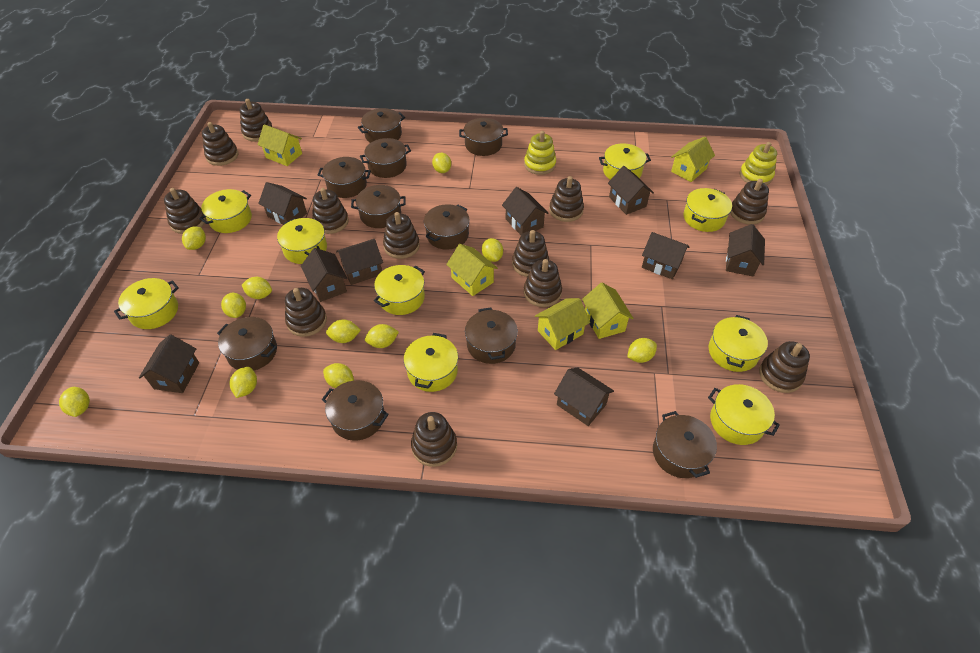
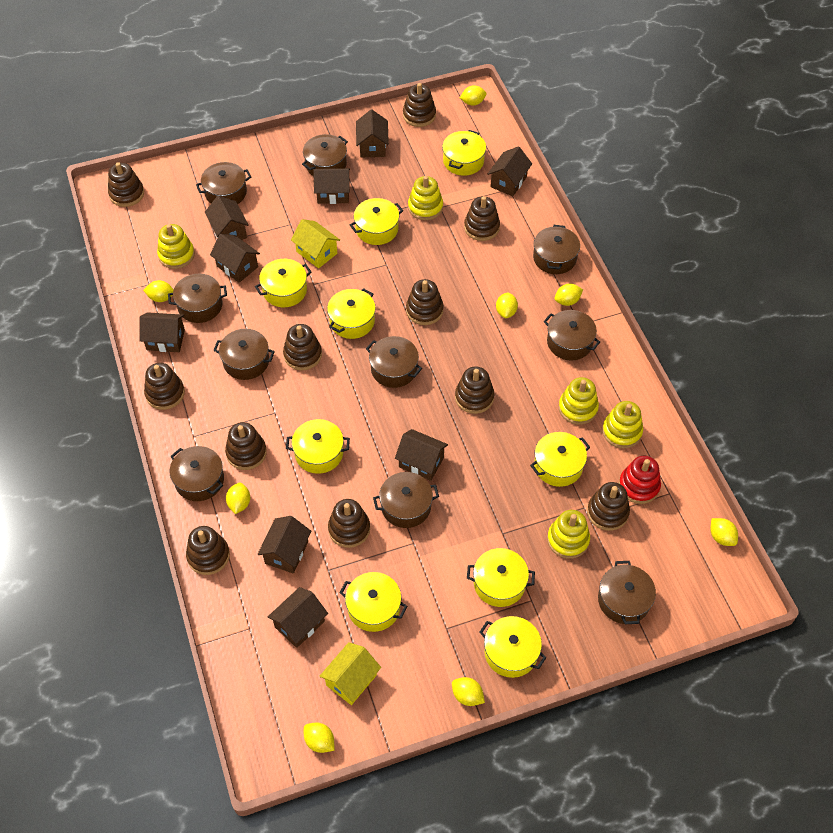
brown stacking toy: 12 -> 11
red stacking toy: 0 -> 1
yellow house: 5 -> 2
yellow lemon: 11 -> 8
yellow stacking toy: 2 -> 5

